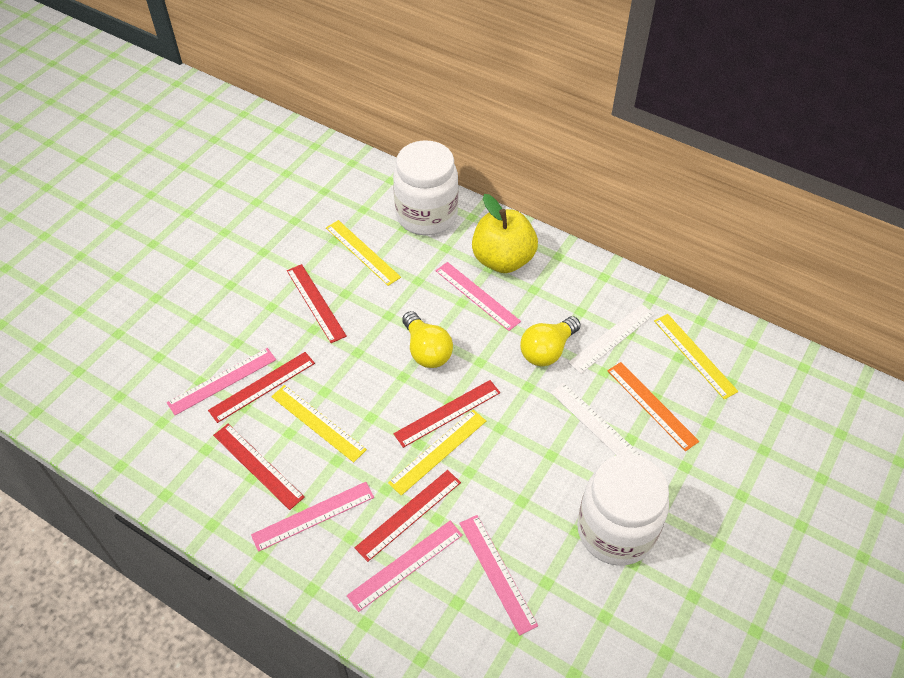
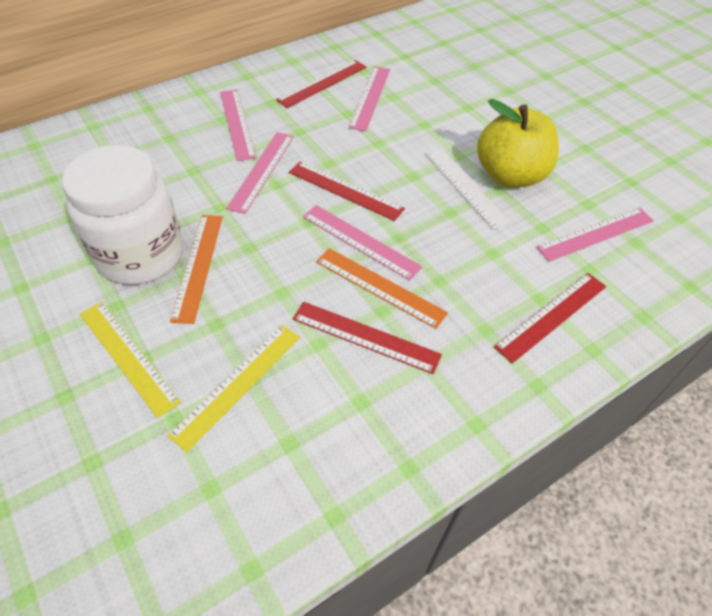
orange ruler: 1 -> 2
red ruler: 5 -> 4
white jar: 2 -> 1
white ruler: 2 -> 1
yellow light bulb: 2 -> 0
yellow ruler: 4 -> 2

